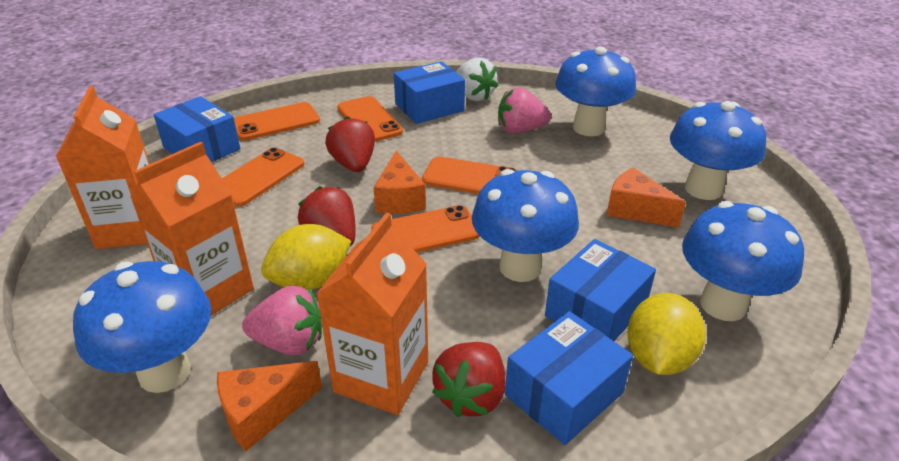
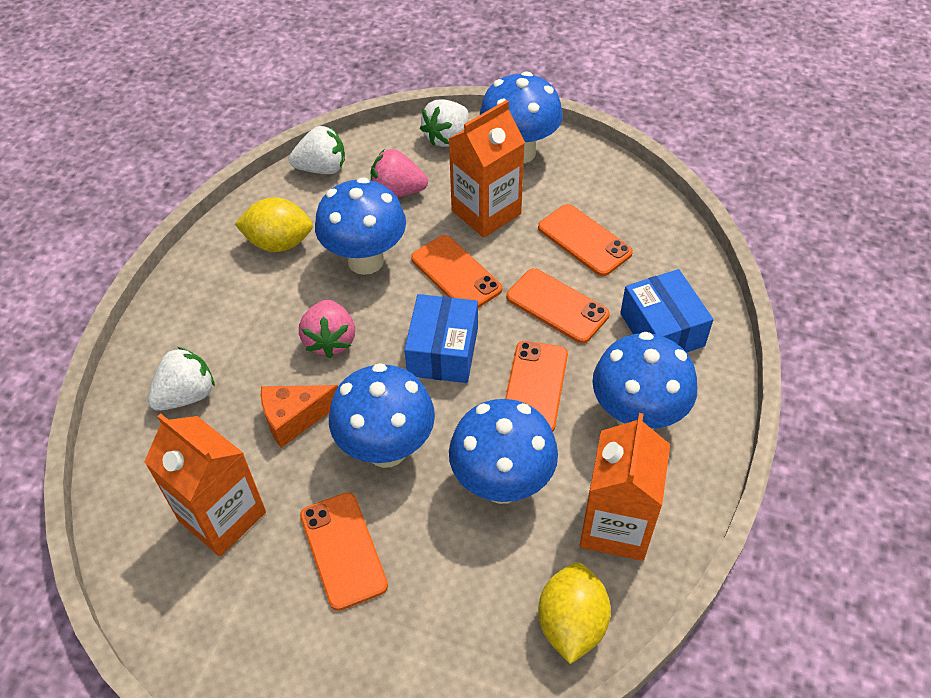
blue box: 4 -> 2
orange cheese: 3 -> 1
red strawberry: 3 -> 0
white strawberry: 1 -> 3

